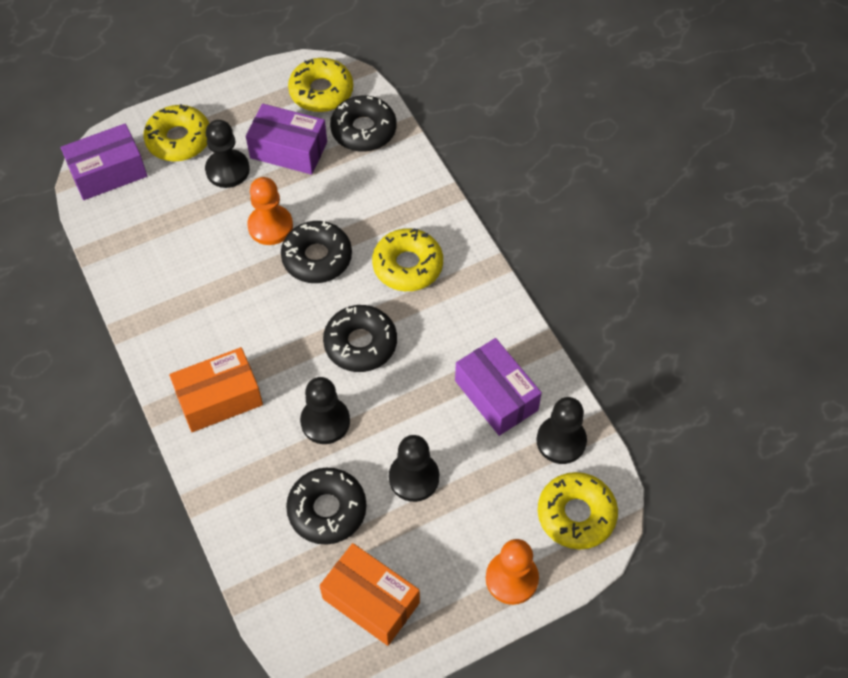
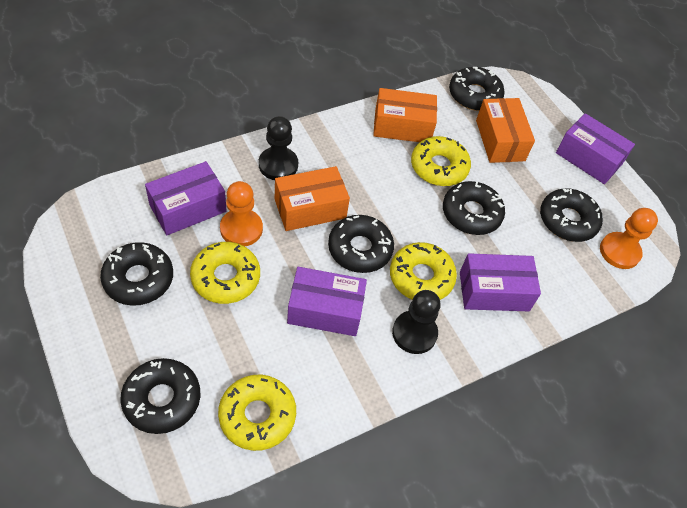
black donut: 4 -> 6
black pawn: 4 -> 2
orange box: 2 -> 3
purple box: 3 -> 4

